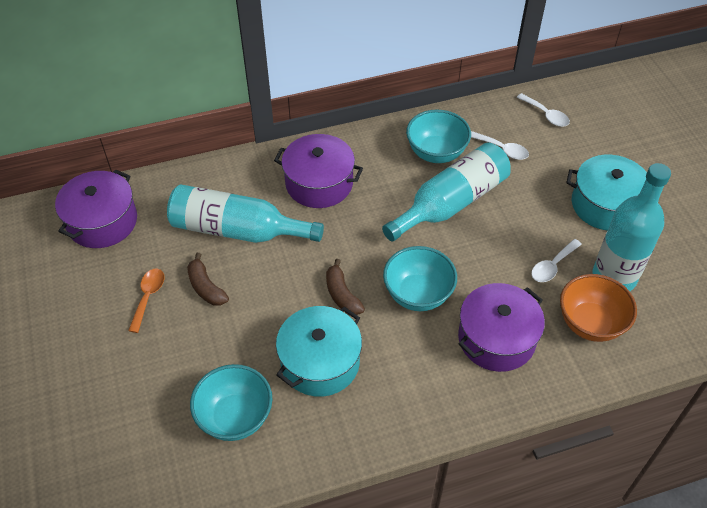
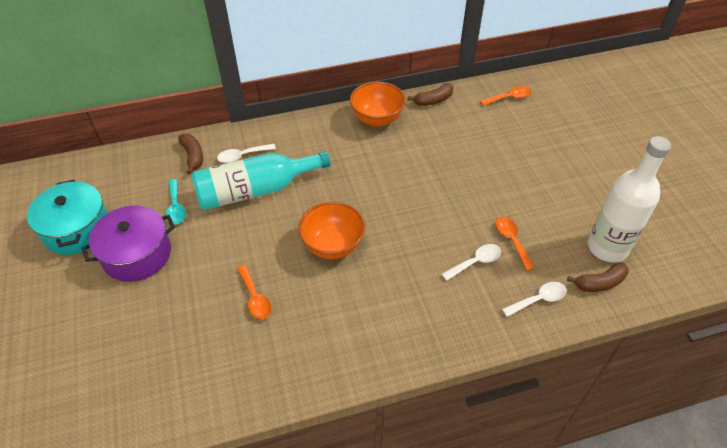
brown banana: 2 -> 3
orange bowl: 1 -> 2
orange spoon: 1 -> 3
purple pot: 3 -> 1
turquoise bottle: 3 -> 1
turquoise bowl: 3 -> 0
turquoise pot: 2 -> 1
turquoise spoon: 0 -> 1
white bottle: 0 -> 1

